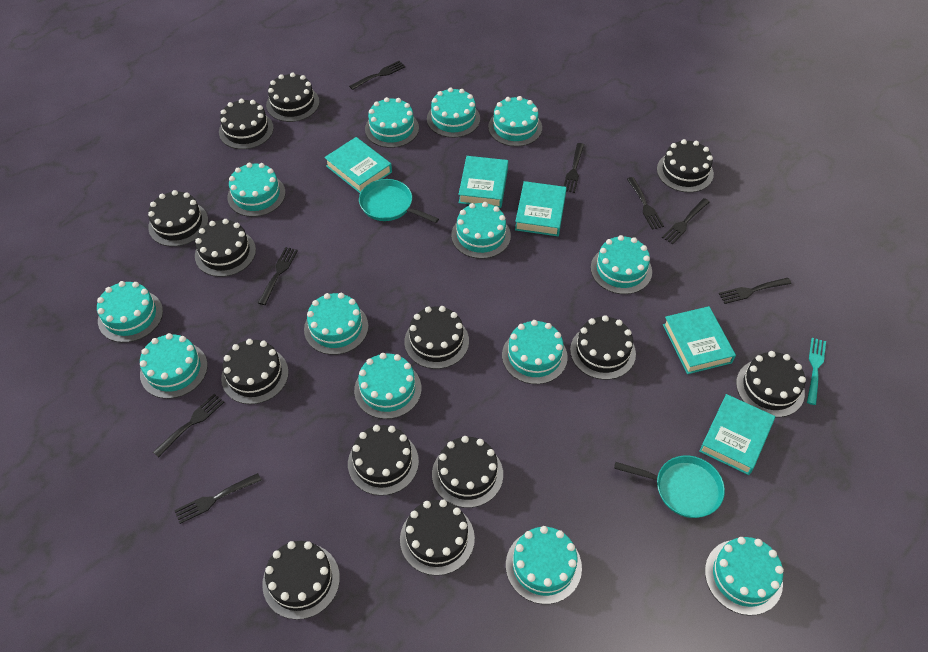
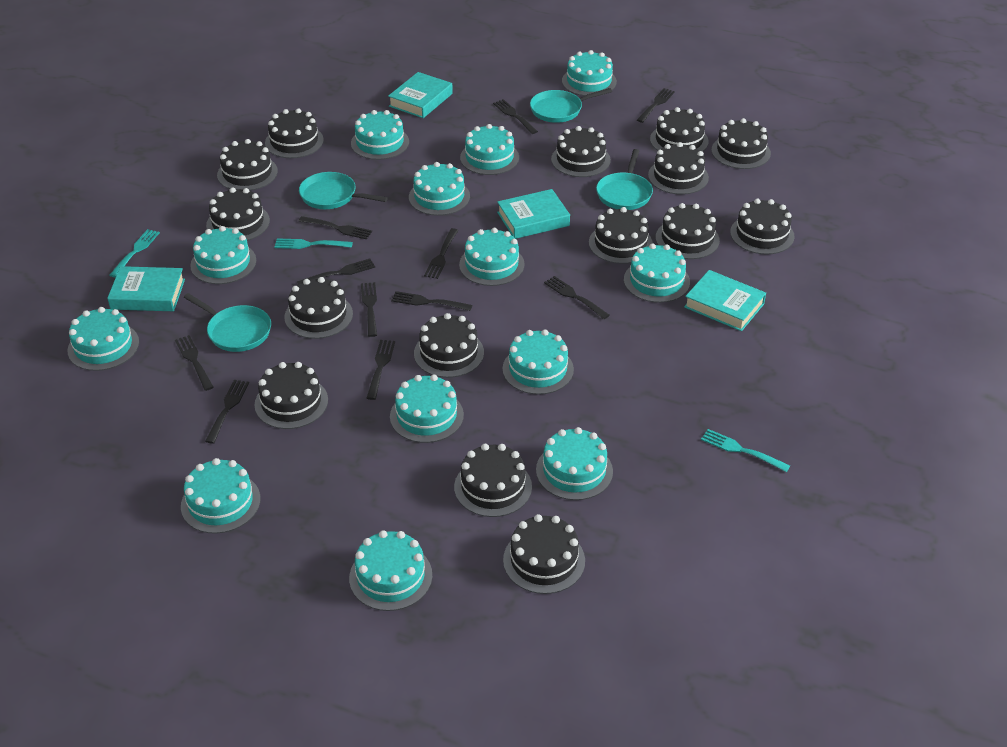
black cake: 13 -> 15
black fork: 8 -> 11
turquoise book: 5 -> 4
turquoise fork: 1 -> 3
turquoise pan: 2 -> 4

